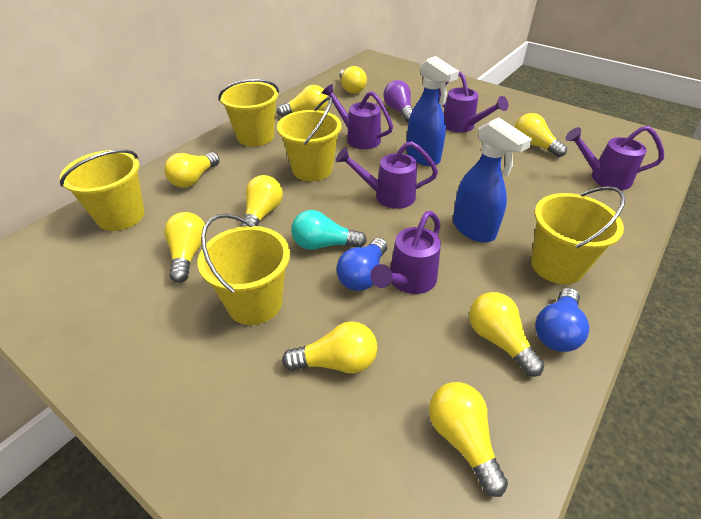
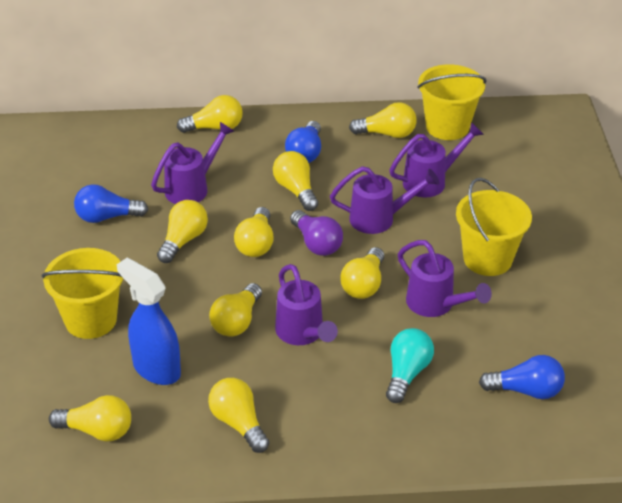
blue light bulb: 2 -> 3
blue spray bottle: 2 -> 1
yellow bucket: 5 -> 3

